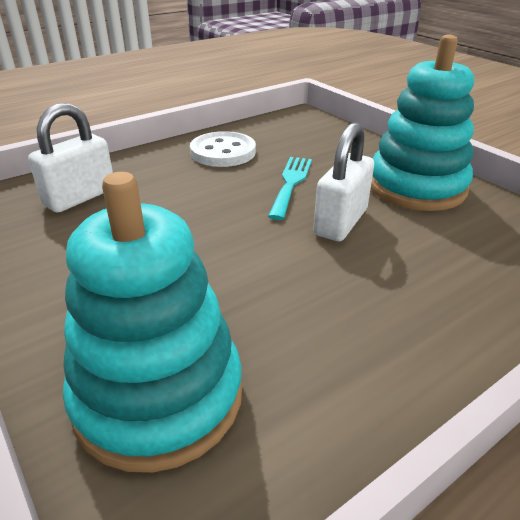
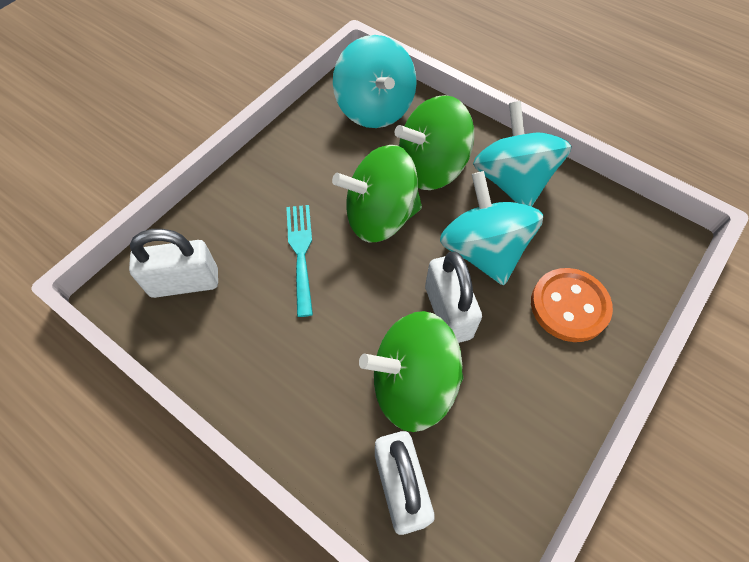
green spinning top: 0 -> 3
orange button: 0 -> 1
turquoise spinning top: 0 -> 3
turquoise stacking toy: 2 -> 0
white button: 1 -> 0
white padlock: 2 -> 3

